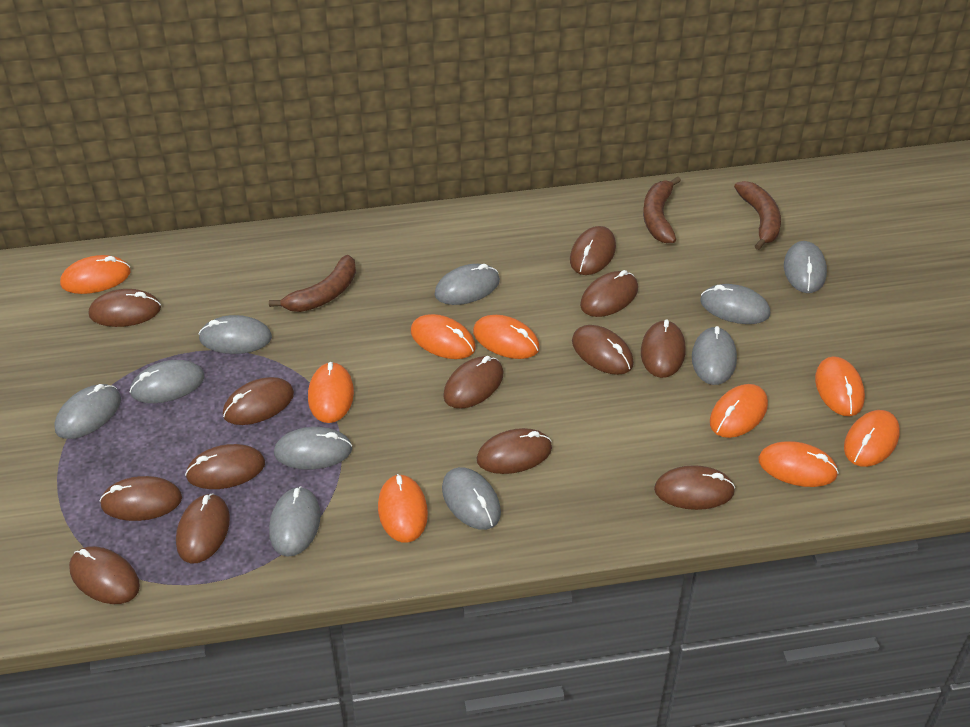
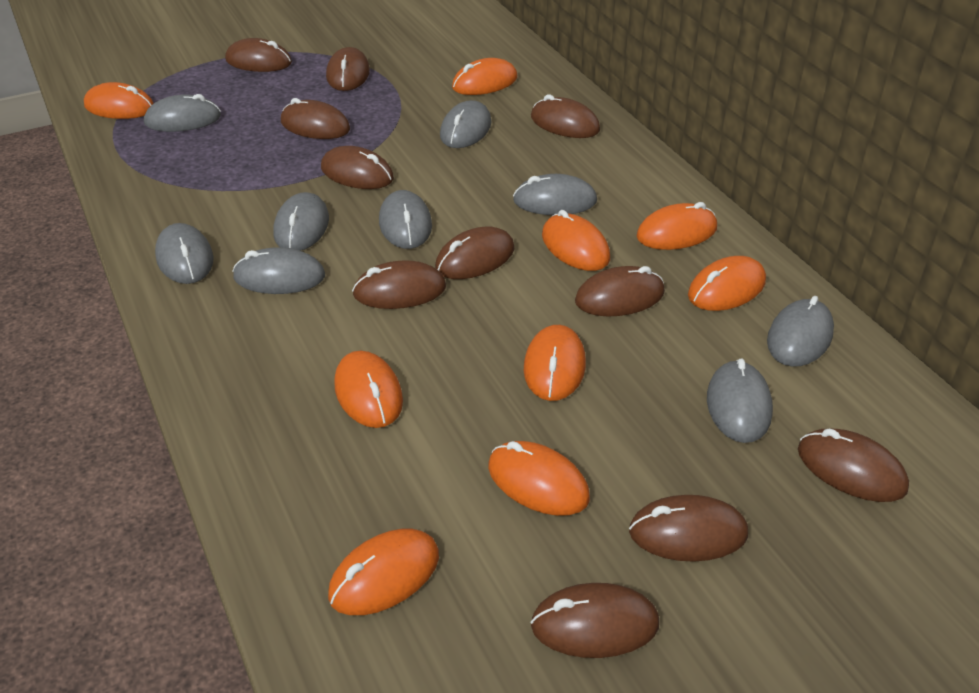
brown banana: 3 -> 0
brown mouse: 13 -> 11
grey mouse: 10 -> 9

